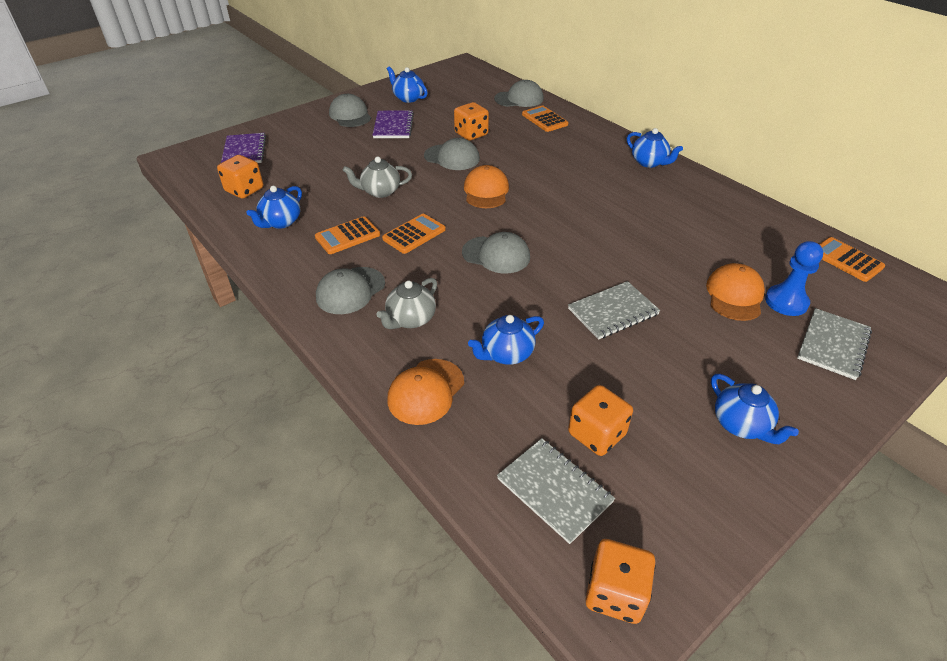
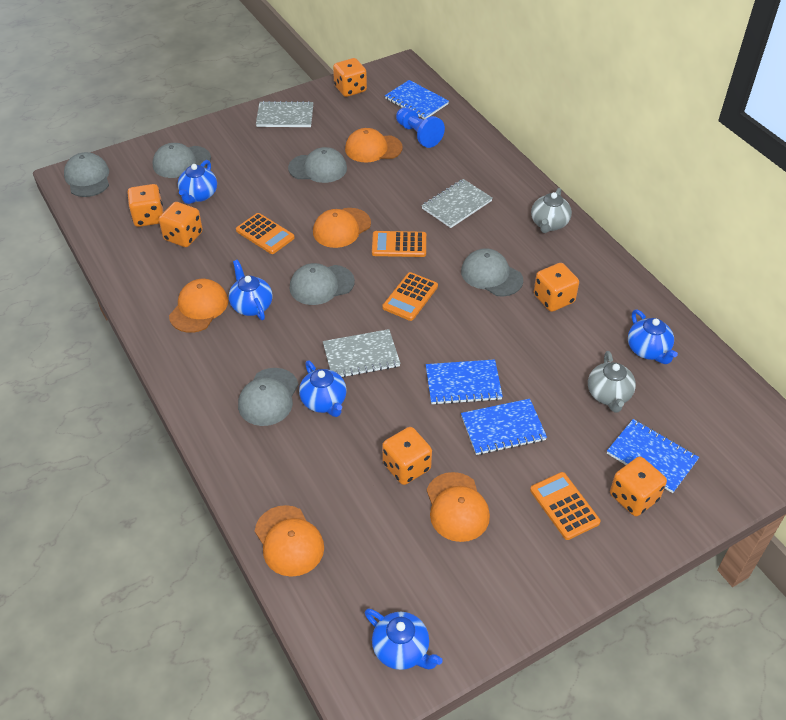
blue notebook: 0 -> 4
grey cap: 5 -> 6
orange cap: 3 -> 5
orange dice: 4 -> 6
purple notebook: 2 -> 0

